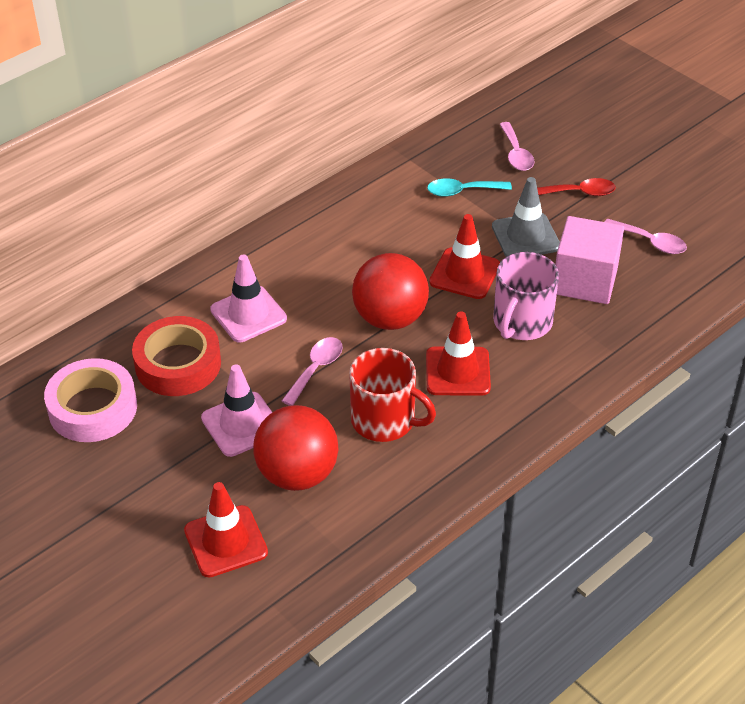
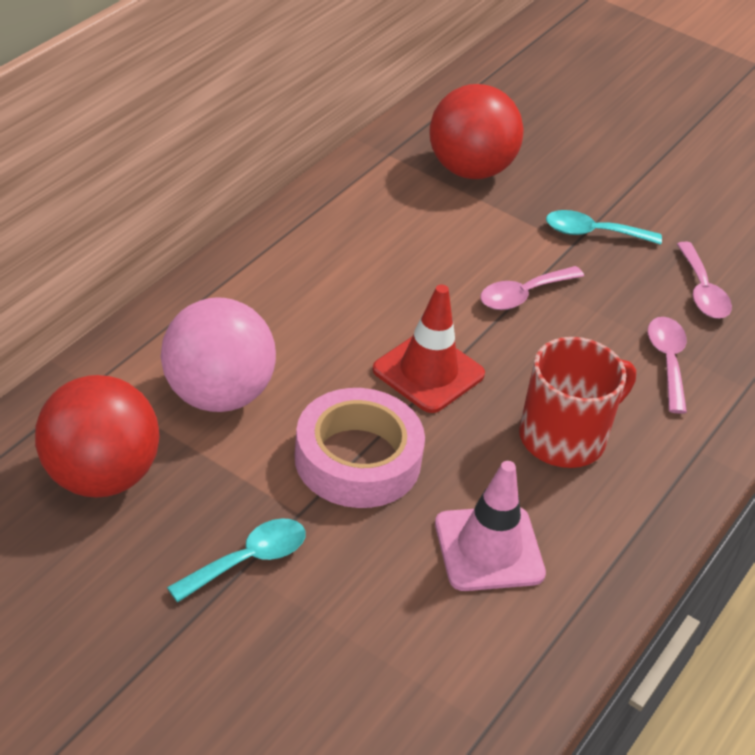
grey traffic cone: 1 -> 0
pink ball: 0 -> 1
pink cube: 1 -> 0
pink mug: 1 -> 0
pink traffic cone: 2 -> 1
red spoon: 1 -> 0
red tape: 1 -> 0
red traffic cone: 3 -> 1
turquoise spoon: 1 -> 2

